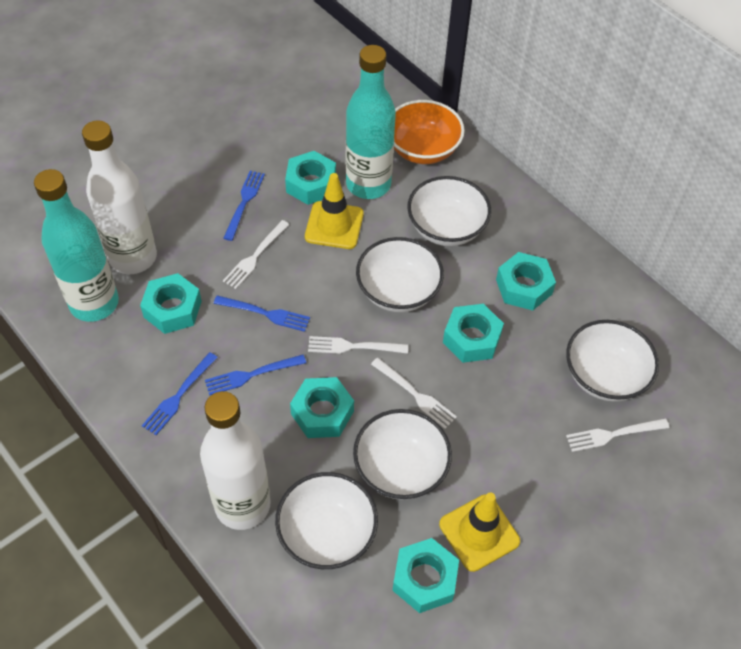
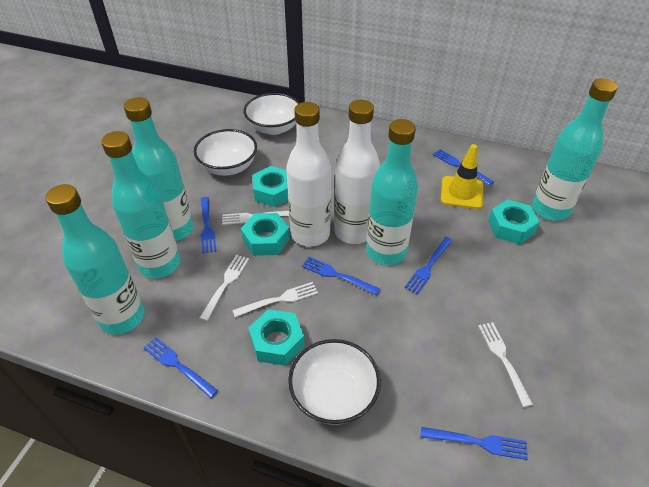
blue fork: 4 -> 6
orange bowl: 1 -> 0
turquoise bottle: 2 -> 5
turquoise nut: 6 -> 4
white bowl: 5 -> 3
yellow traffic cone: 2 -> 1

